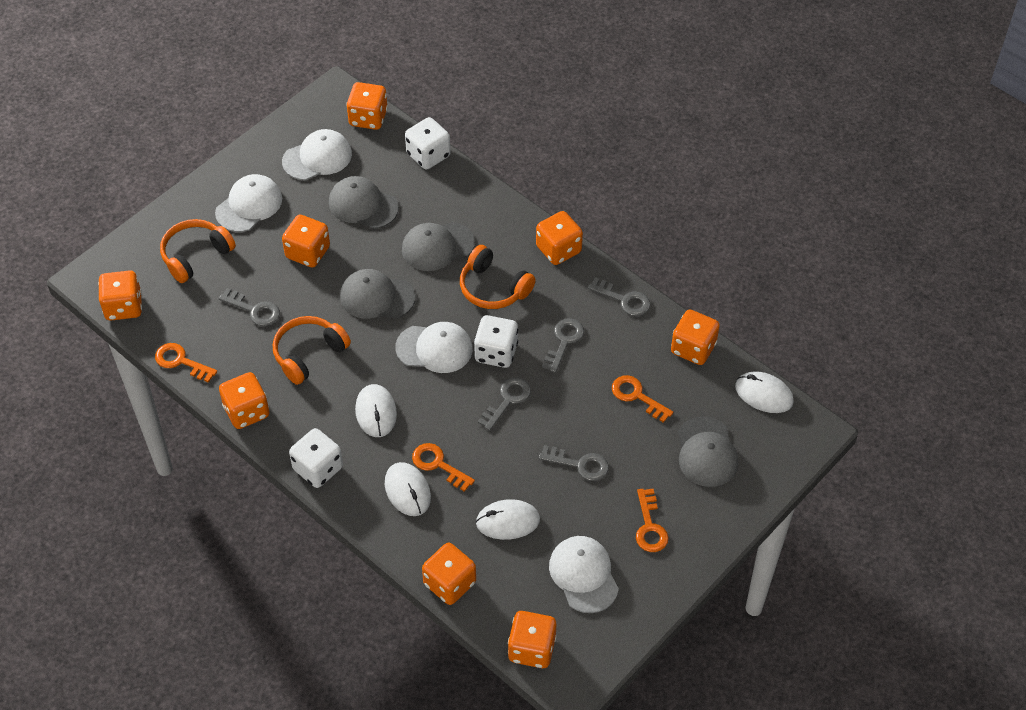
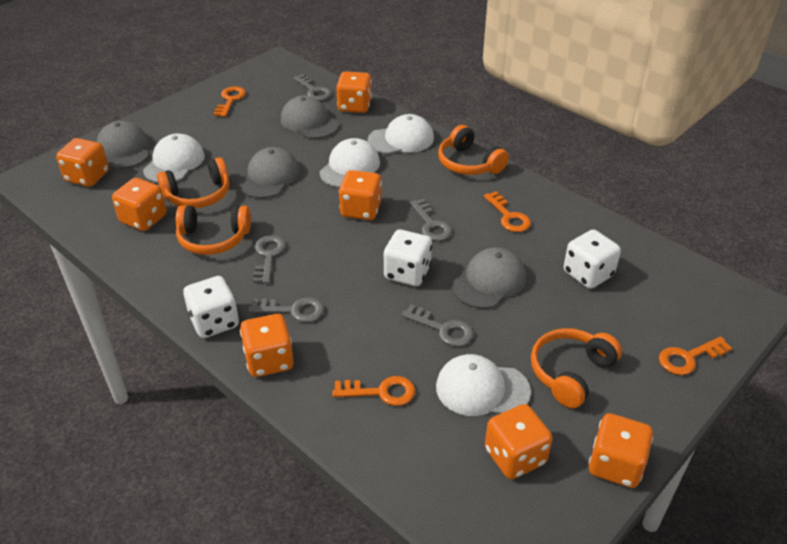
orange dice: 8 -> 7
orange headphones: 3 -> 4
white mouse: 4 -> 0

